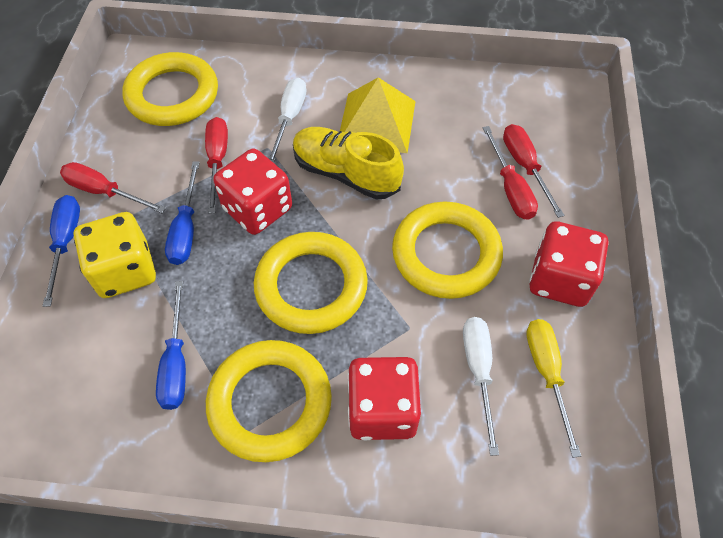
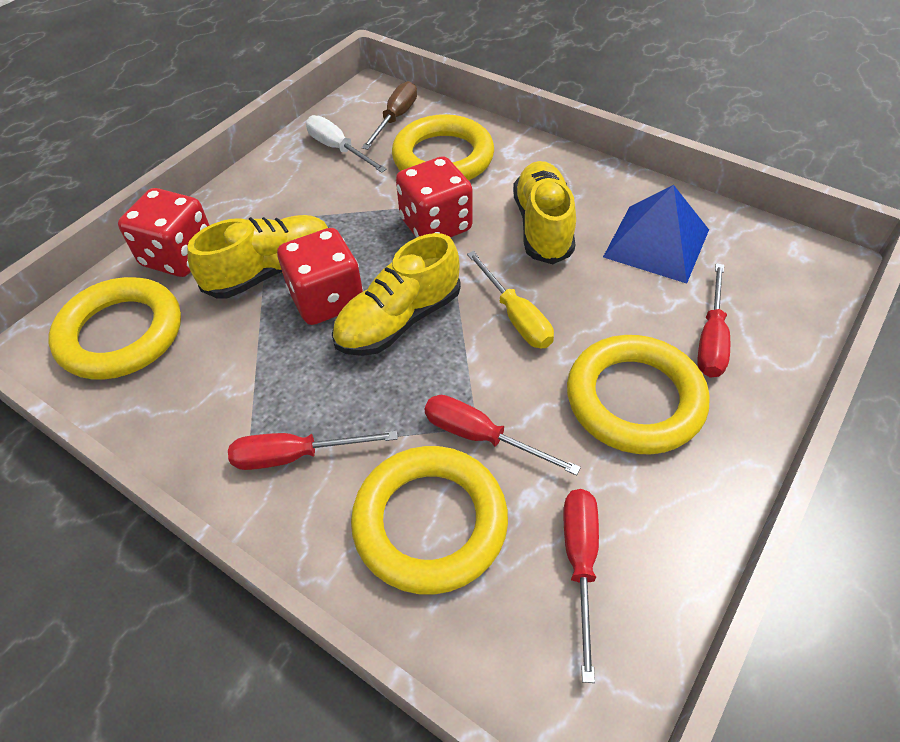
blue pyramid: 0 -> 1
blue screwdriver: 3 -> 0
brown screwdriver: 0 -> 1
white screwdriver: 2 -> 1
yellow dice: 1 -> 0
yellow pyramid: 1 -> 0
yellow shoe: 1 -> 3

